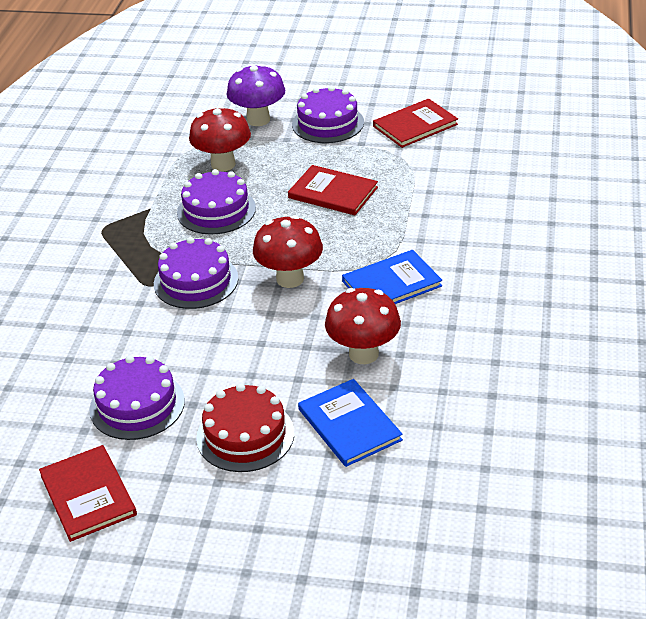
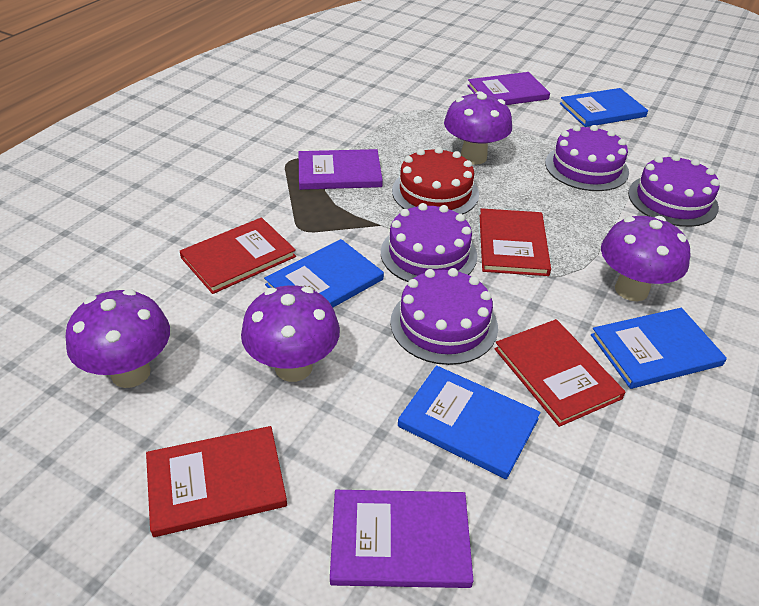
blue book: 2 -> 4
purple book: 0 -> 3
purple mushroom: 1 -> 4
red book: 3 -> 4
red mushroom: 3 -> 0

